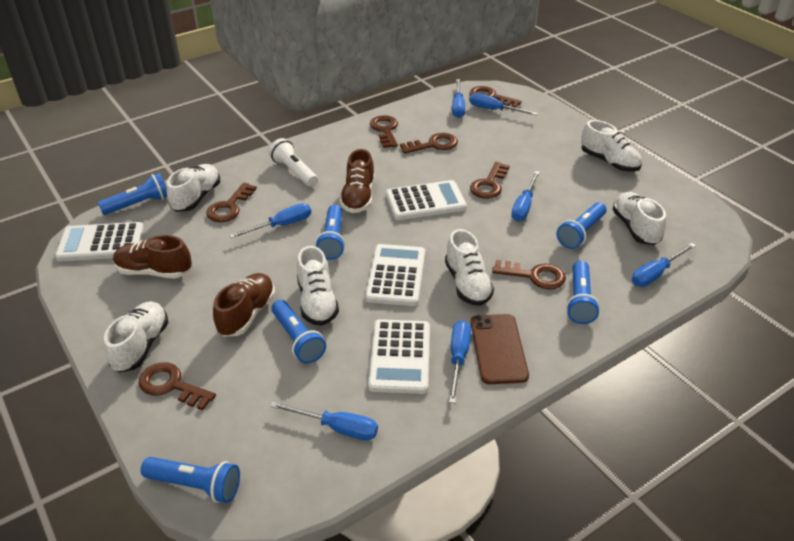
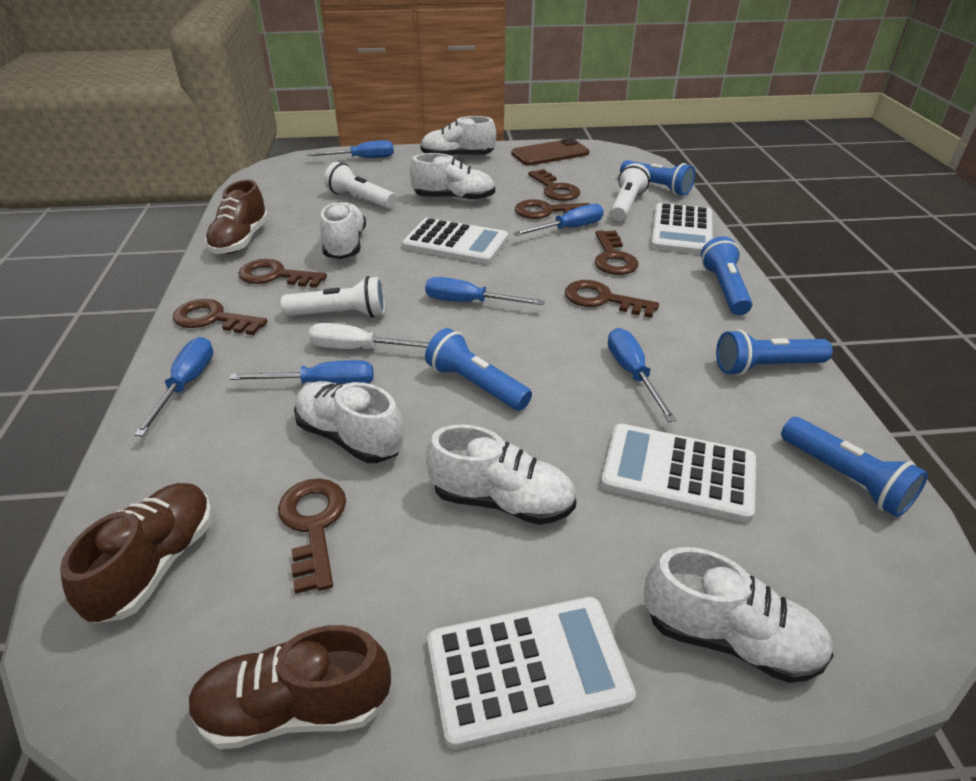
blue flashlight: 6 -> 5
blue screwdriver: 7 -> 6
white flashlight: 1 -> 3
white screwdriver: 0 -> 1

